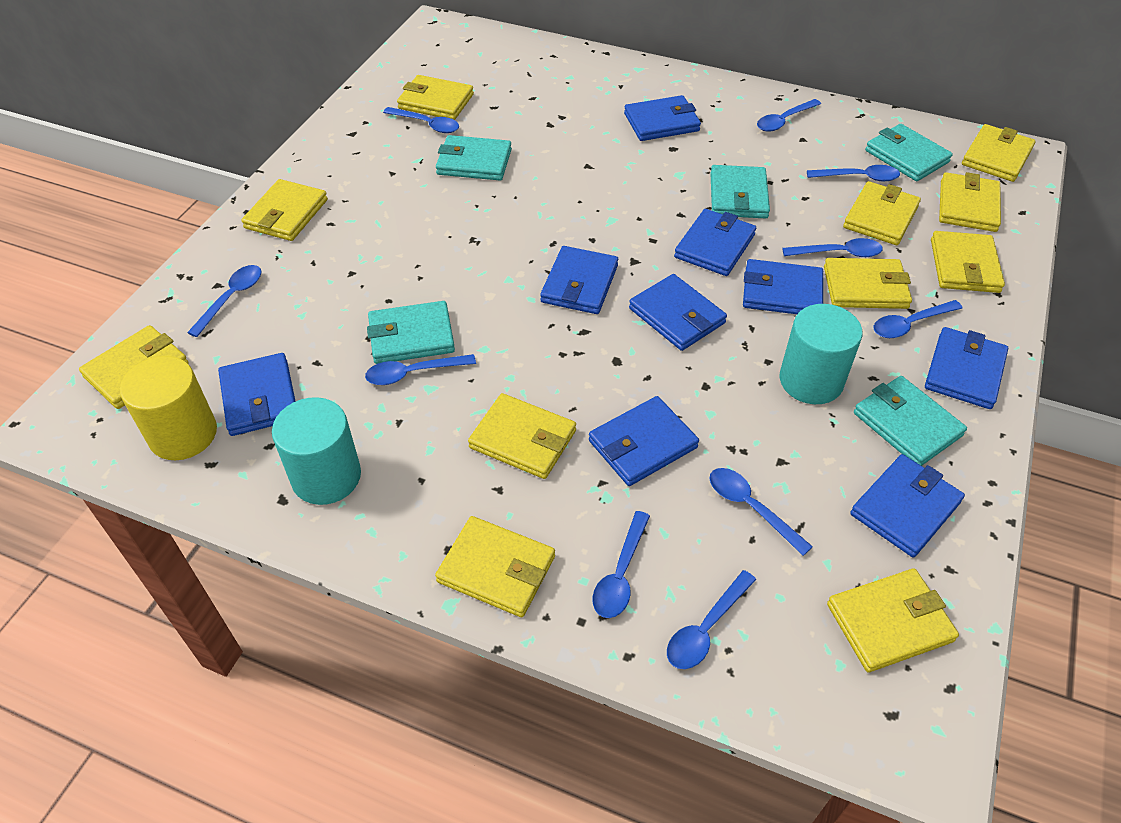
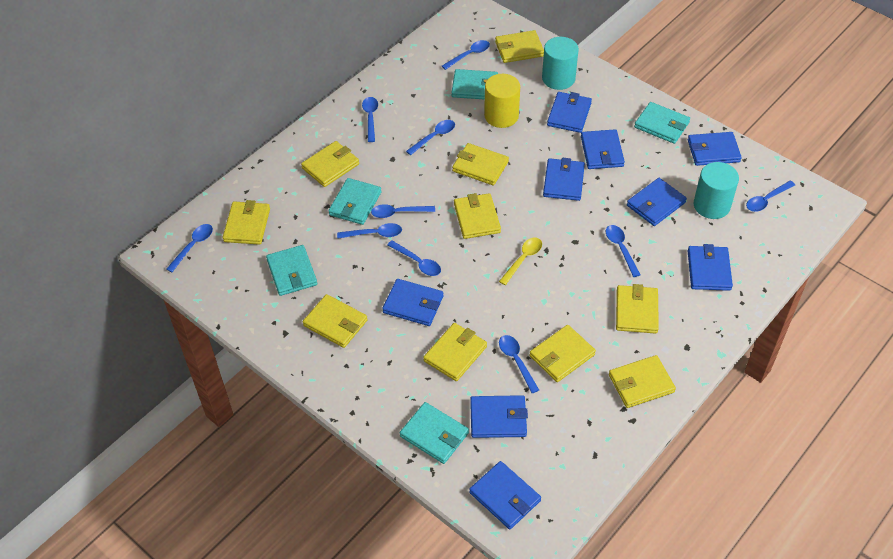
yellow spoon: 0 -> 1
yellow wallet: 11 -> 10

